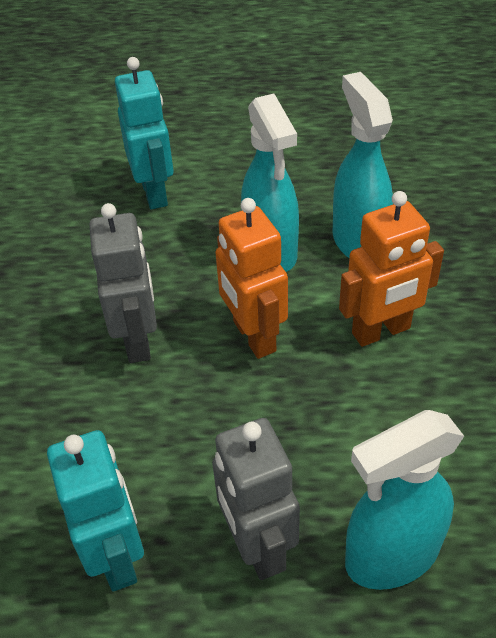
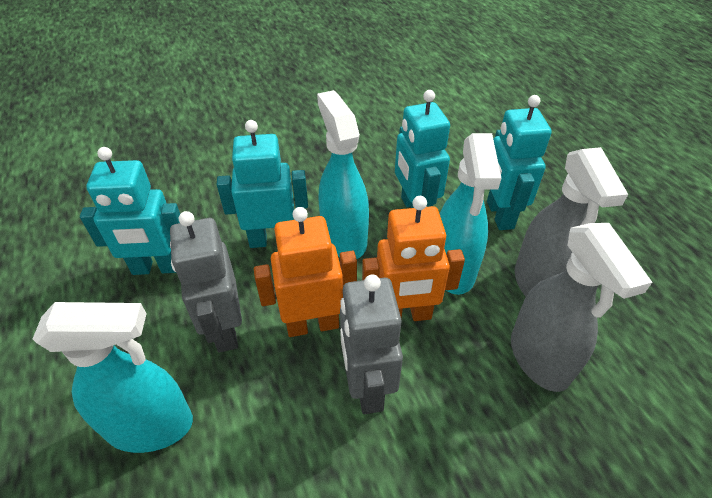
grey spray bottle: 0 -> 2
turquoise robot: 2 -> 4

